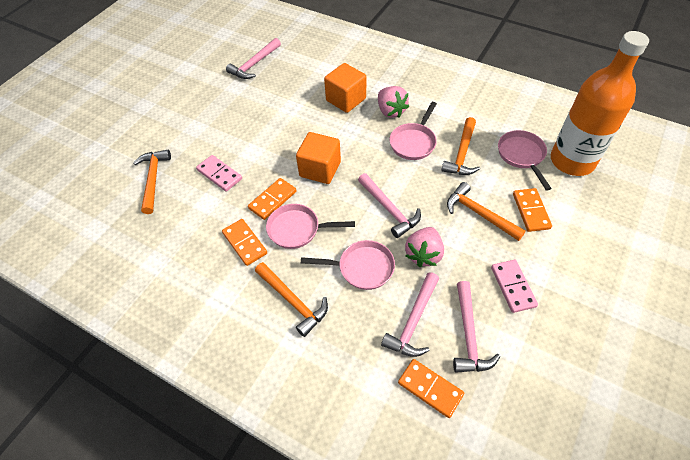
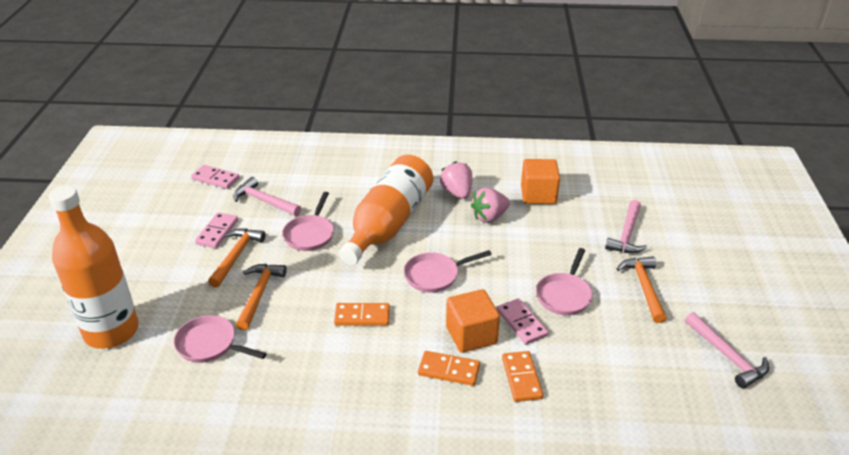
orange bottle: 1 -> 2
orange domino: 4 -> 3
orange hammer: 4 -> 3
pink domino: 2 -> 3
pink hammer: 4 -> 3

